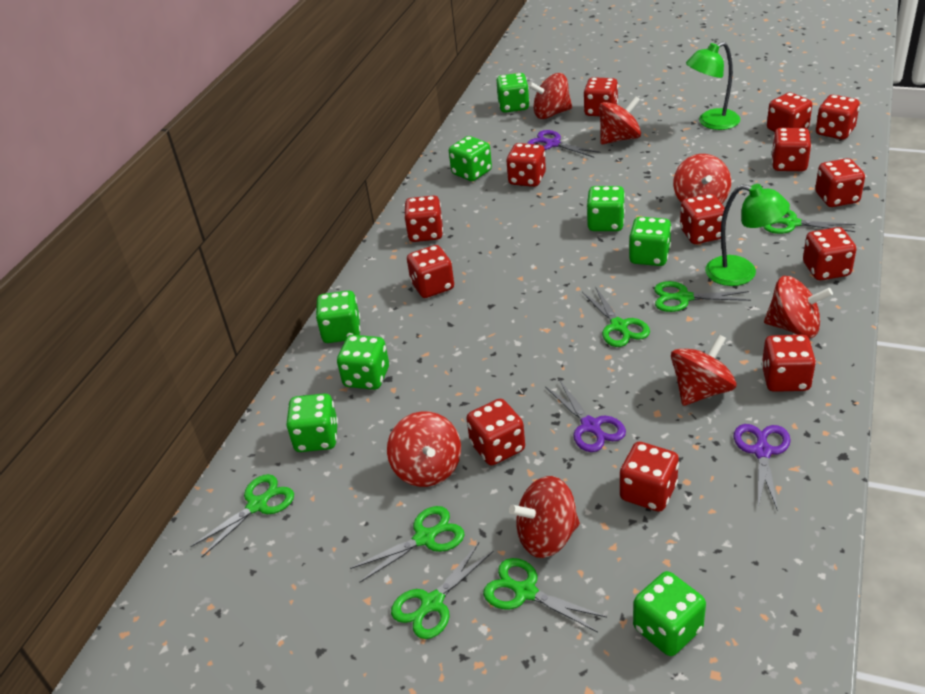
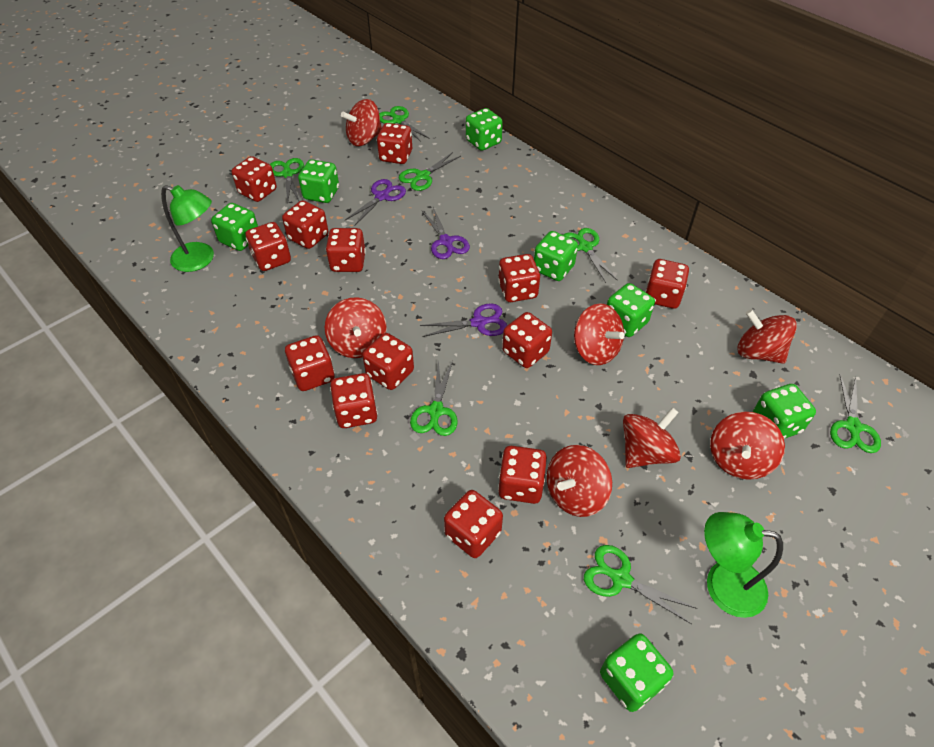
green dice: 8 -> 7

